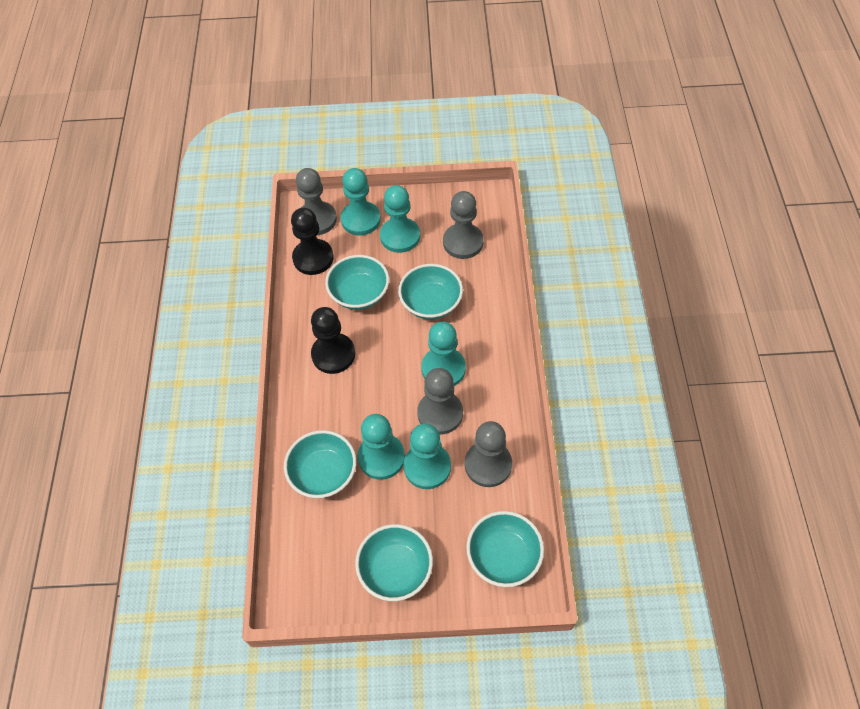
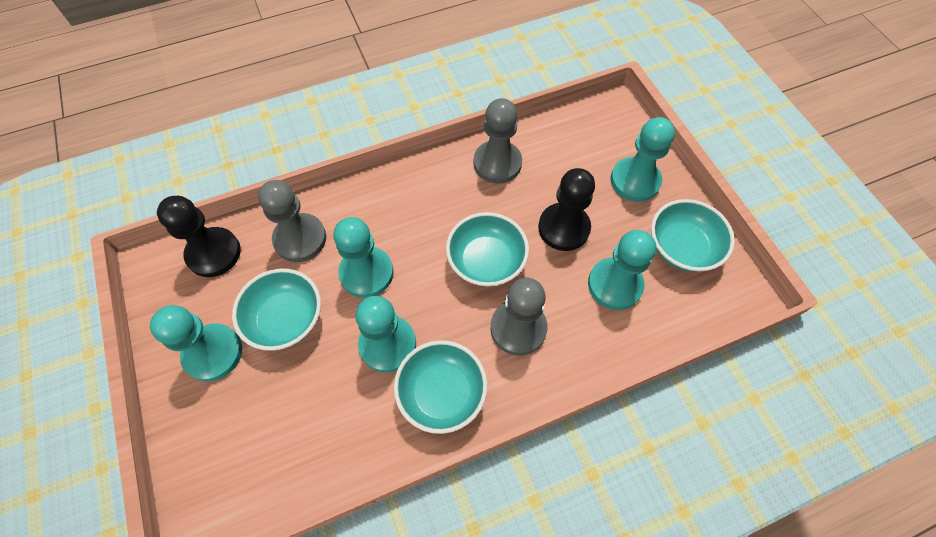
grey pawn: 4 -> 3
turquoise bowl: 5 -> 4

